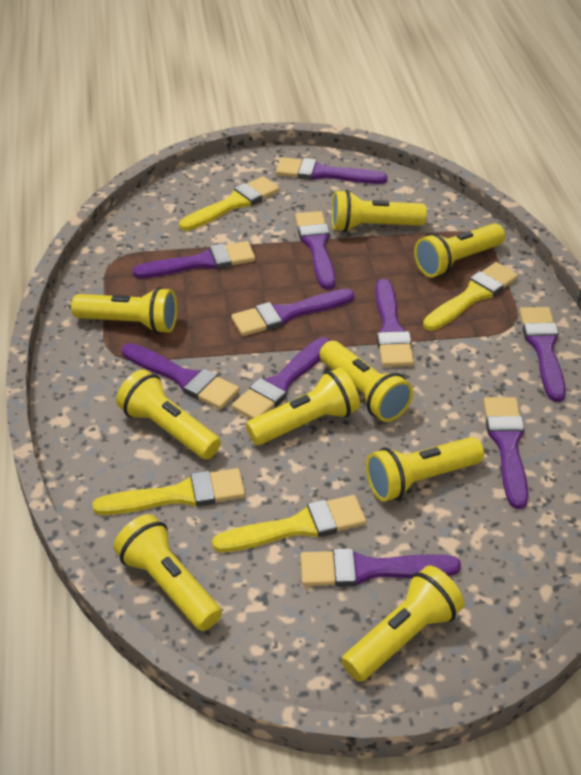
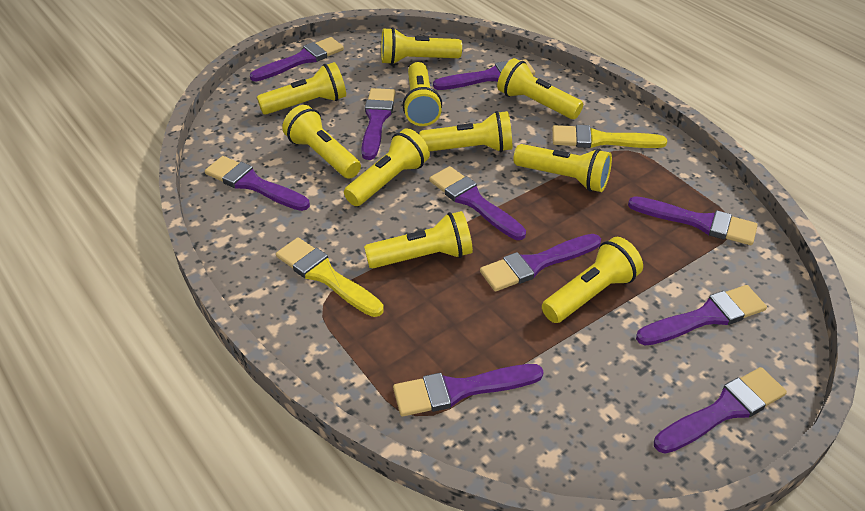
yellow brush: 4 -> 2
yellow flashlight: 9 -> 10

